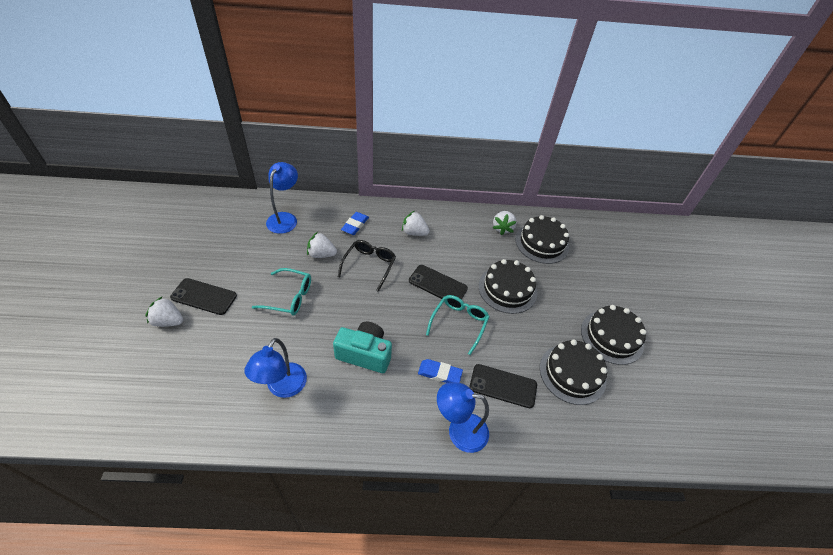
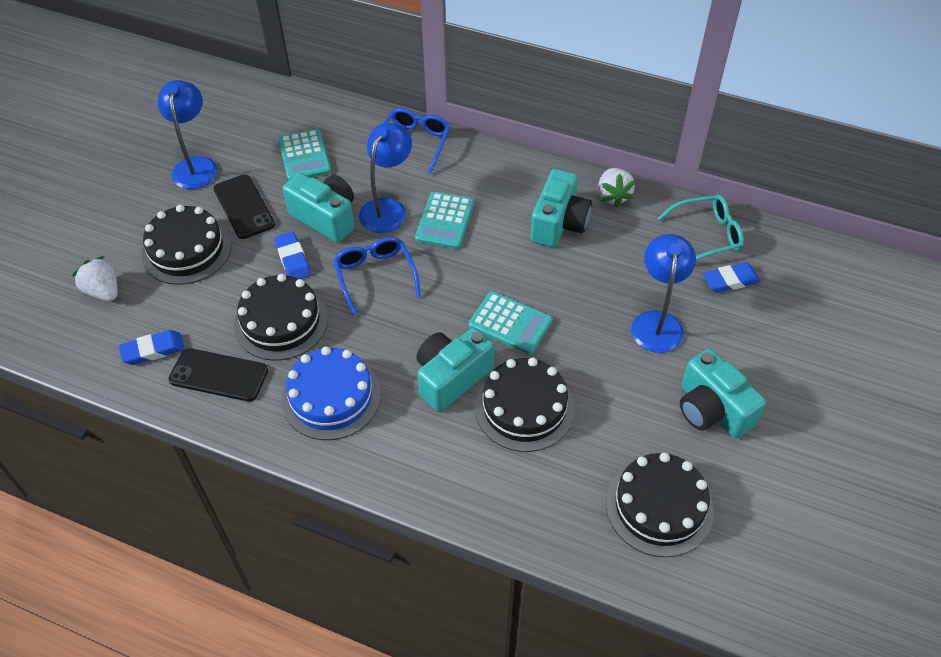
black glasses: 1 -> 0
black phone: 3 -> 2
blue cake: 0 -> 1
blue eraser: 2 -> 3
blue glasses: 0 -> 2
turquoise calculator: 0 -> 3
turquoise camera: 1 -> 4
turquoise glasses: 2 -> 1
white strawberry: 4 -> 2

